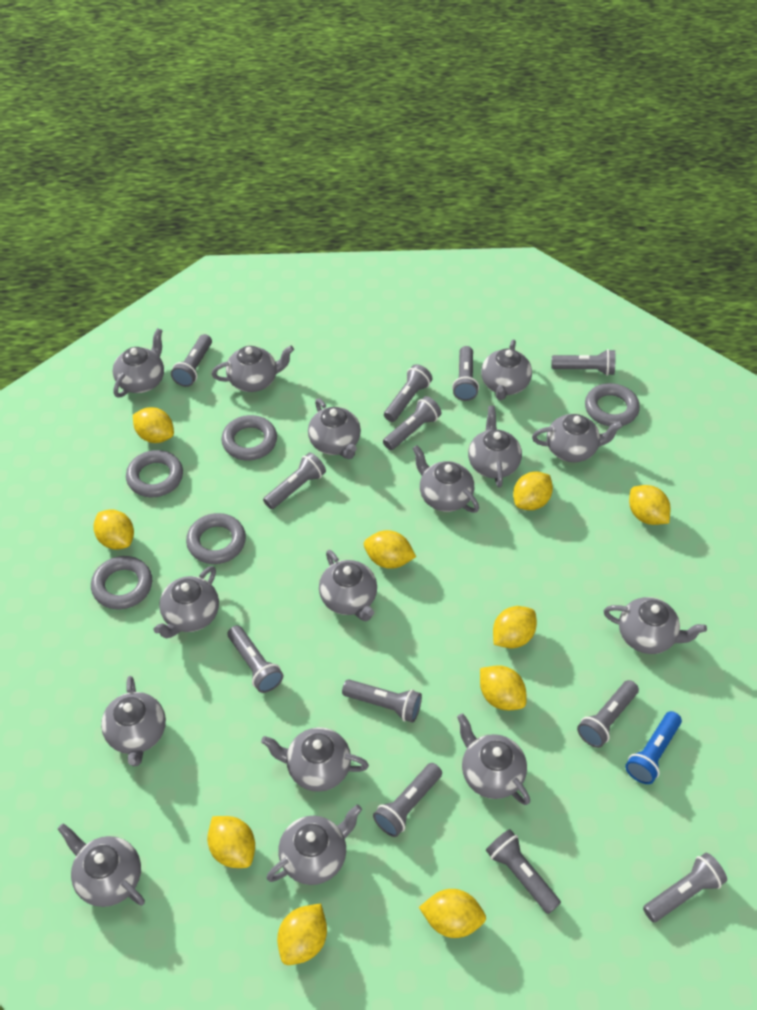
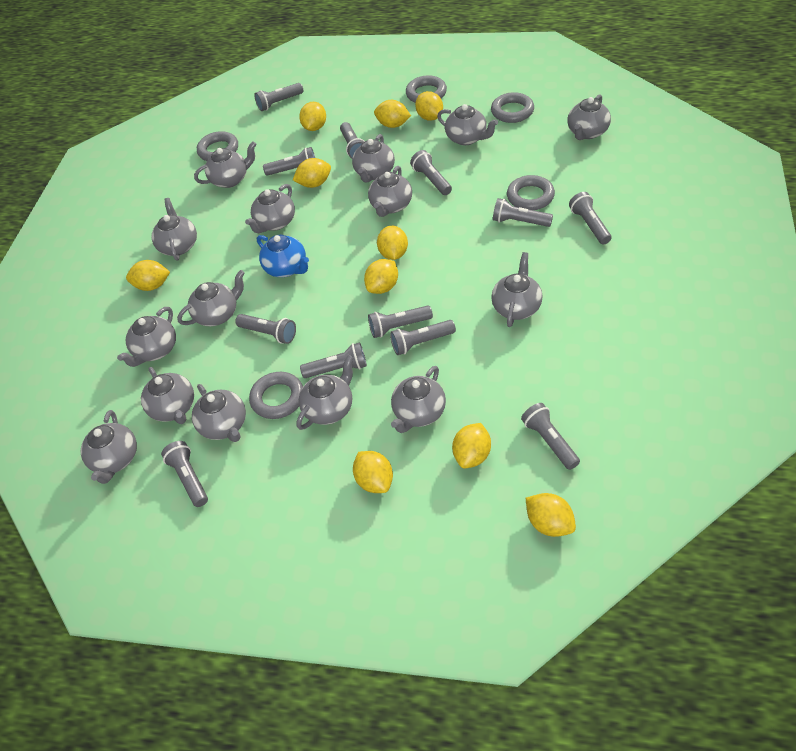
blue flashlight: 1 -> 0
blue teapot: 0 -> 1

